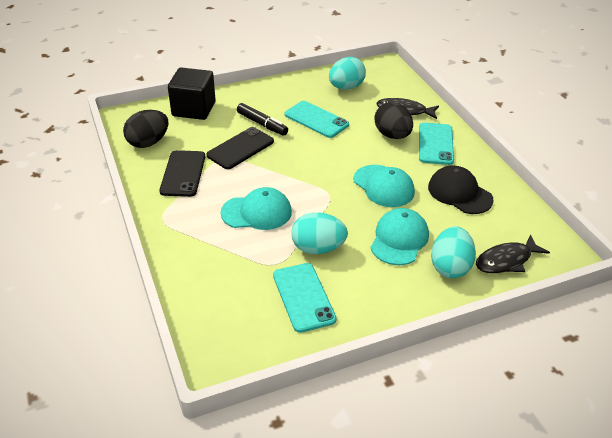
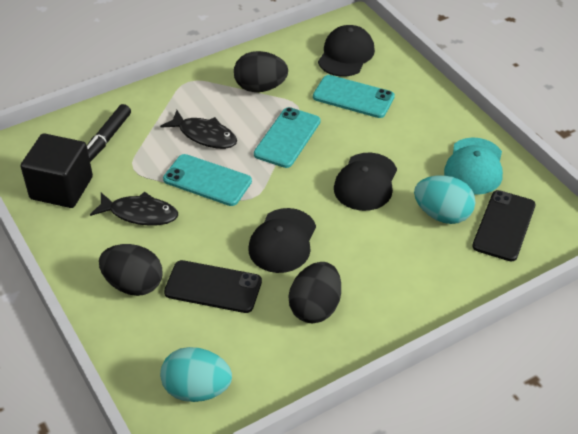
black cap: 1 -> 3
black egg: 2 -> 3
turquoise cap: 3 -> 1
turquoise egg: 3 -> 2

